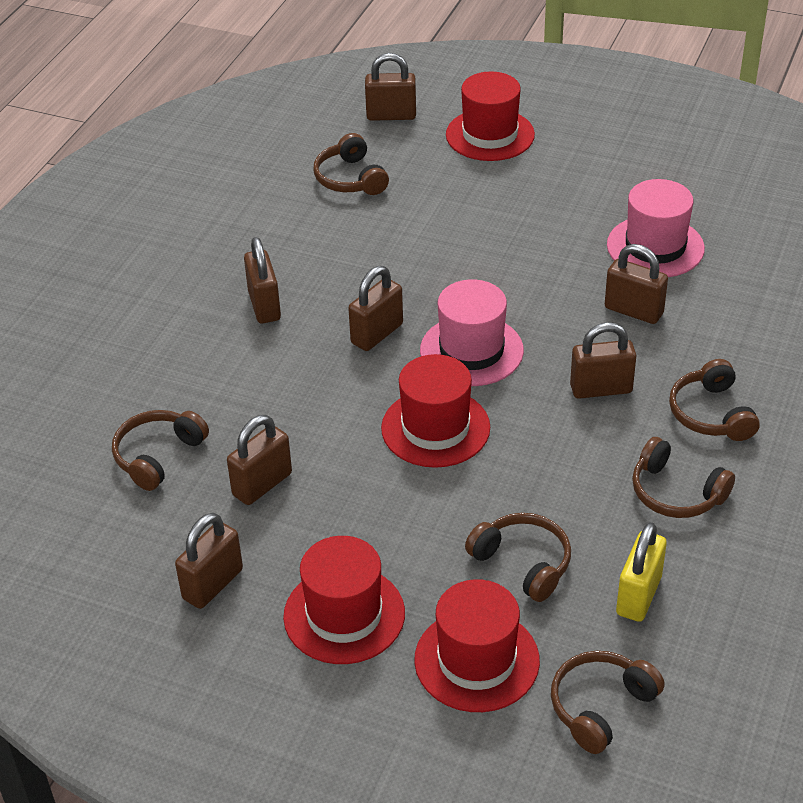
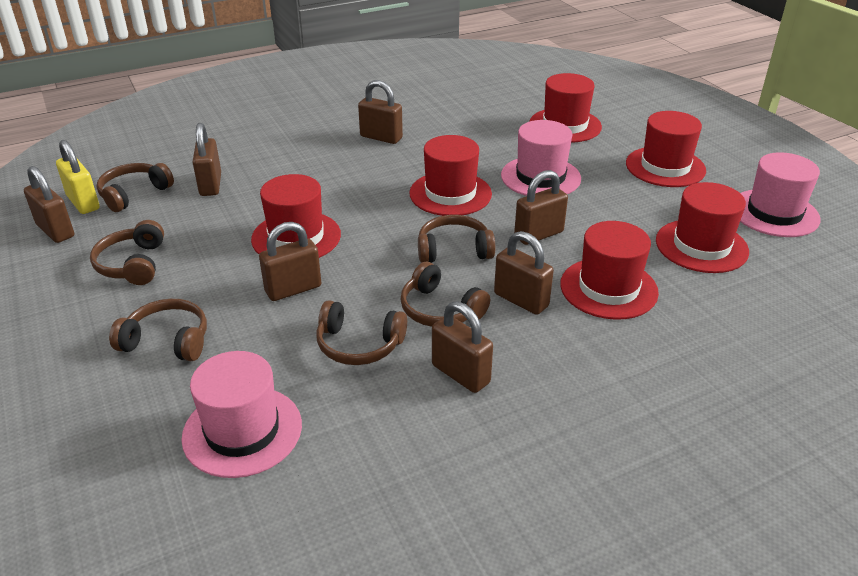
pink hat: 2 -> 3
red hat: 4 -> 6

